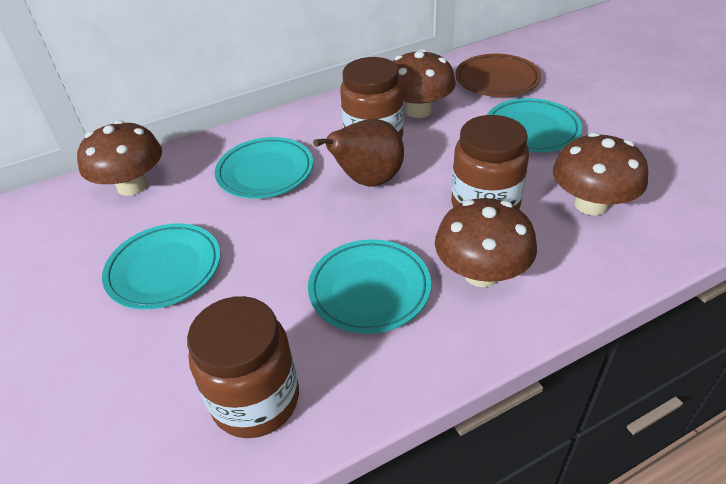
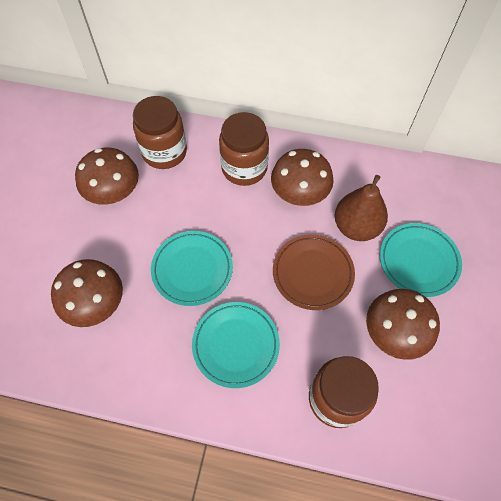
turquoise plate: 4 -> 3

